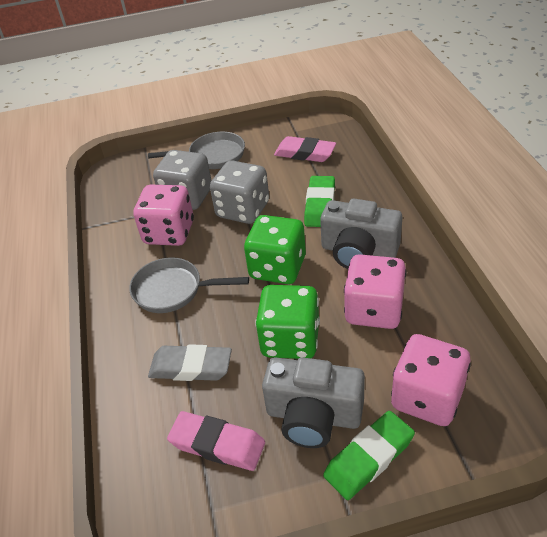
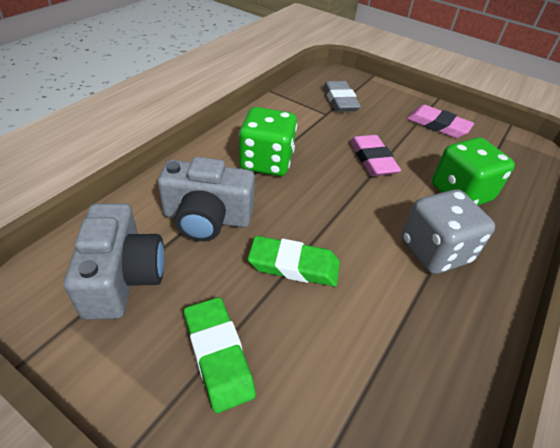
grey dice: 2 -> 1
grey pan: 2 -> 0
pink dice: 3 -> 0

